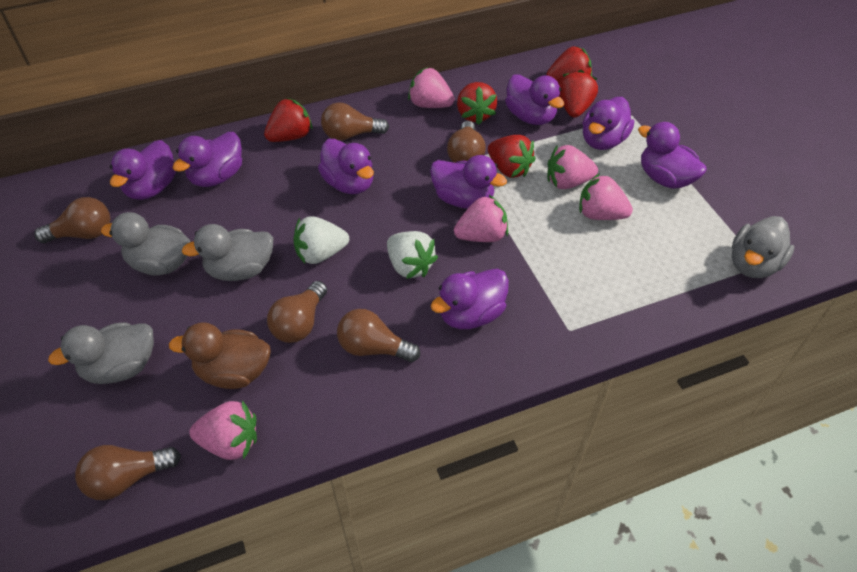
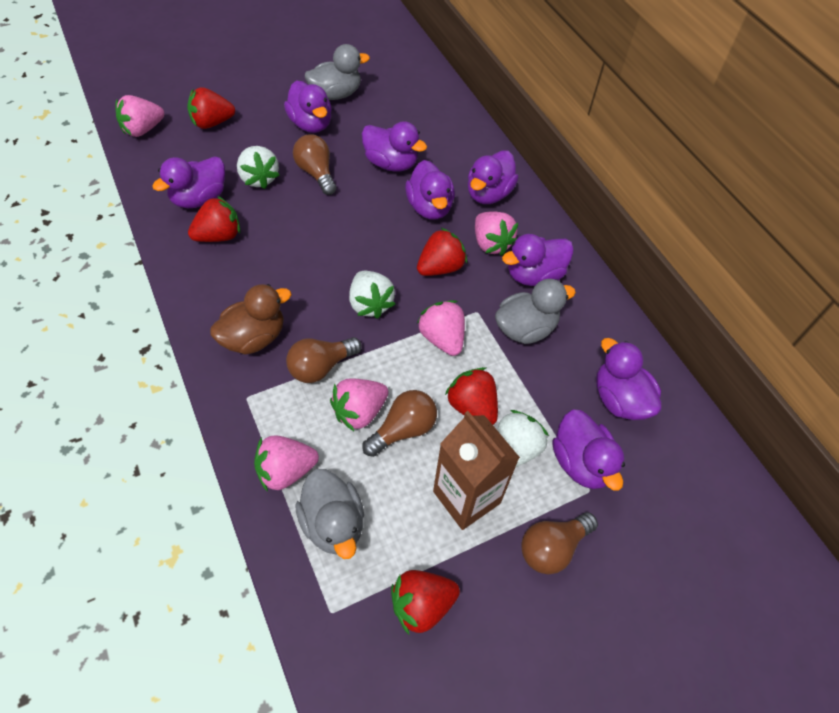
brown carton: 0 -> 1
brown light bulb: 6 -> 4
grey duck: 4 -> 3
white strawberry: 2 -> 3

